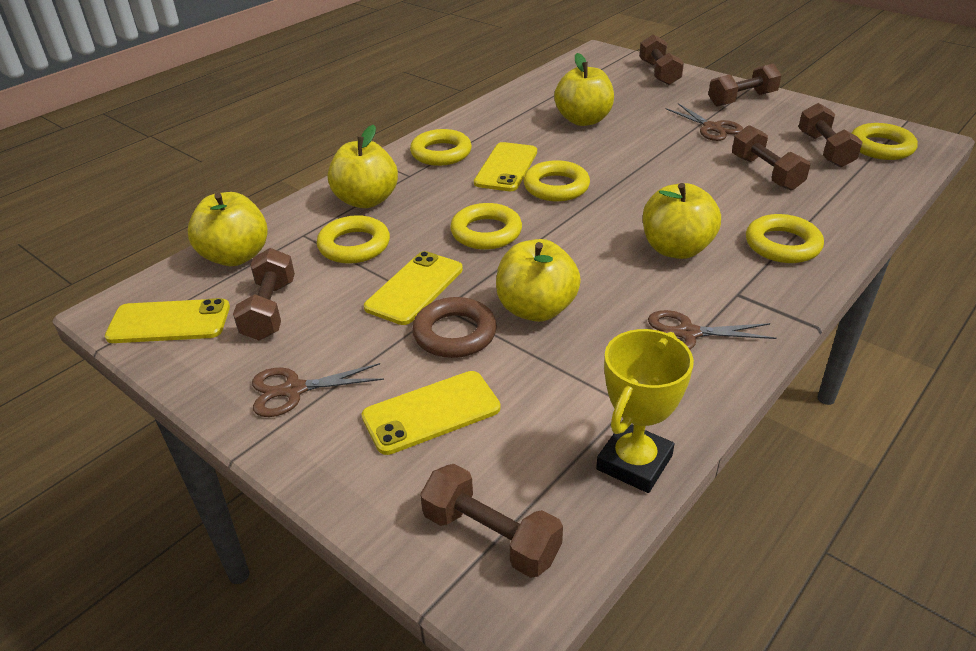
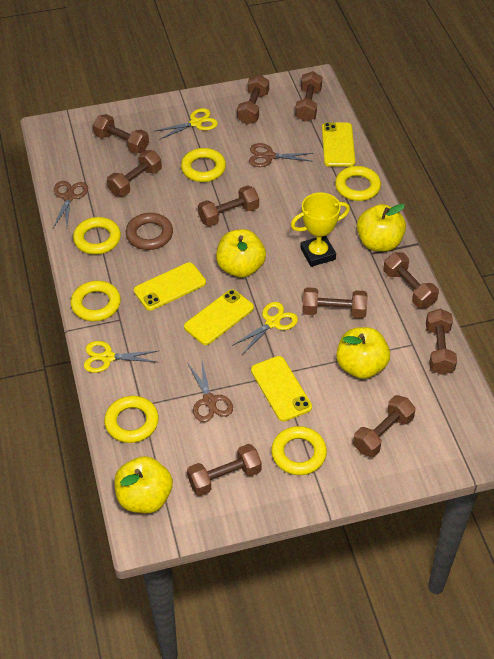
brown dumbbell: 6 -> 10
yellow apple: 5 -> 4
yellow scissors: 0 -> 3

